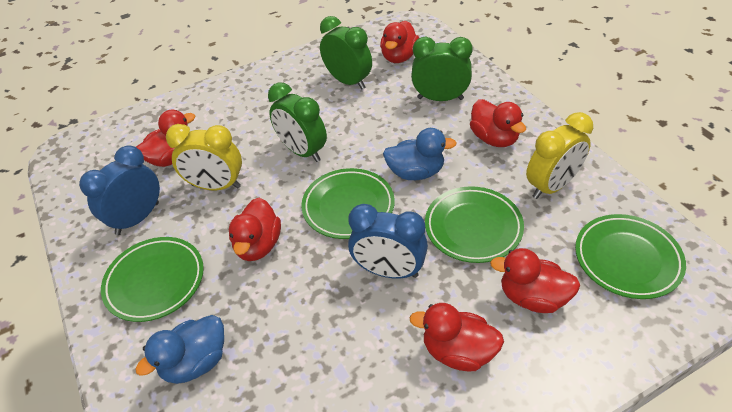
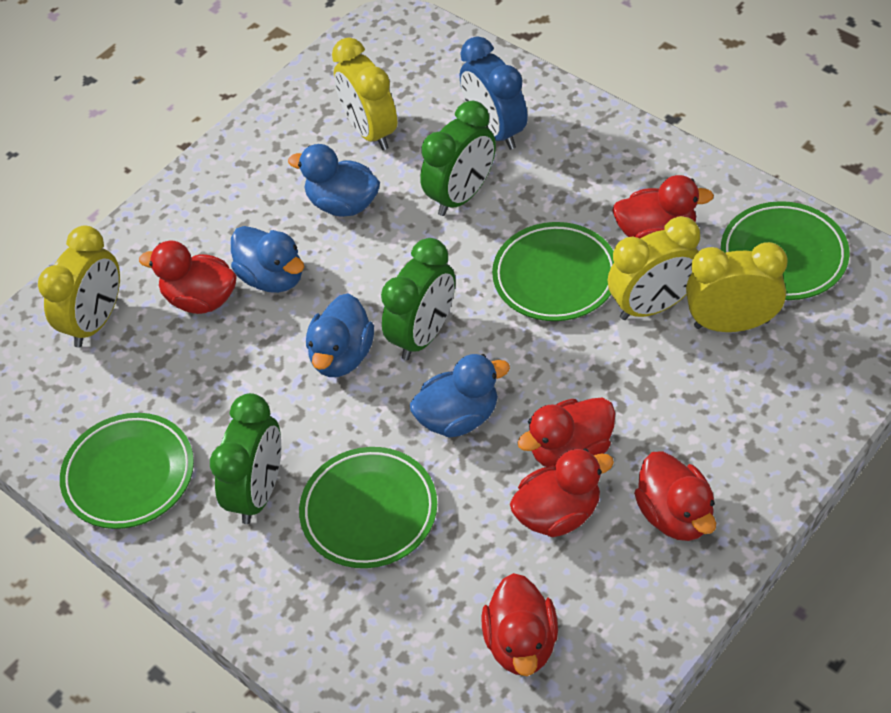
blue clock: 2 -> 1
blue duck: 2 -> 4
yellow clock: 2 -> 4

